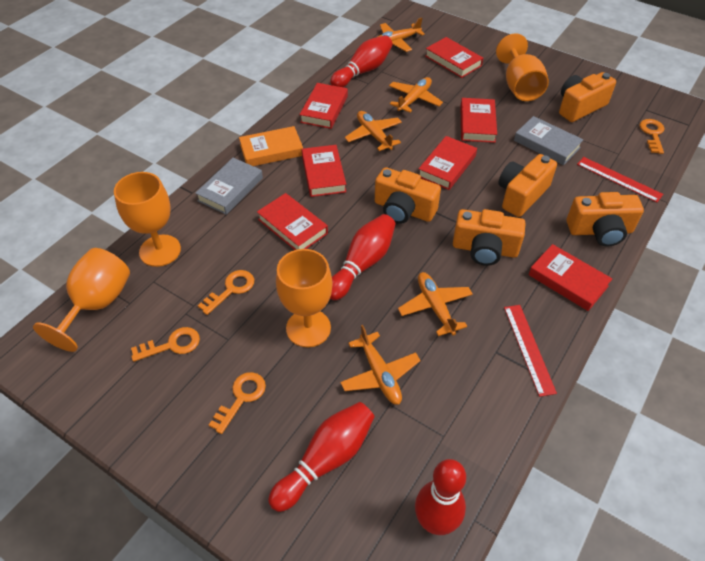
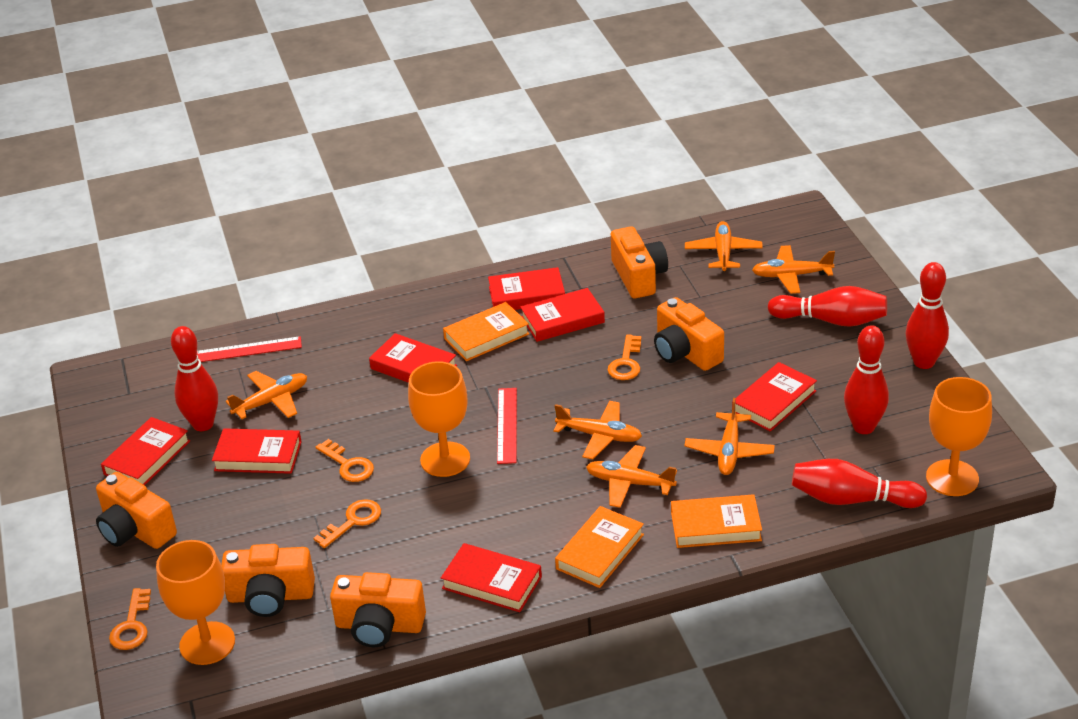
grey book: 2 -> 0
orange book: 1 -> 3
orange goblet: 4 -> 3
orange plane: 5 -> 6
red bowling pin: 4 -> 5

